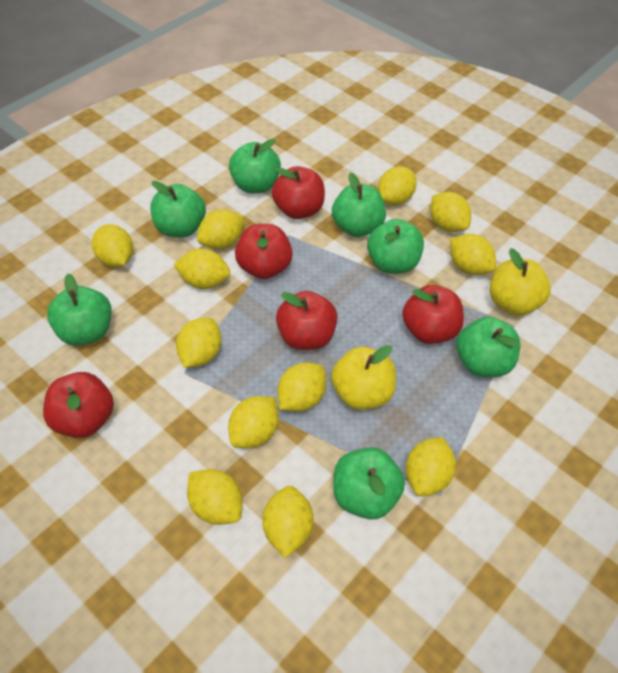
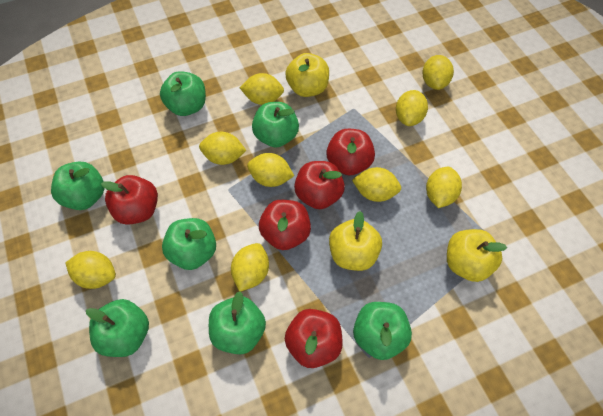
yellow apple: 2 -> 3
yellow lemon: 12 -> 9

